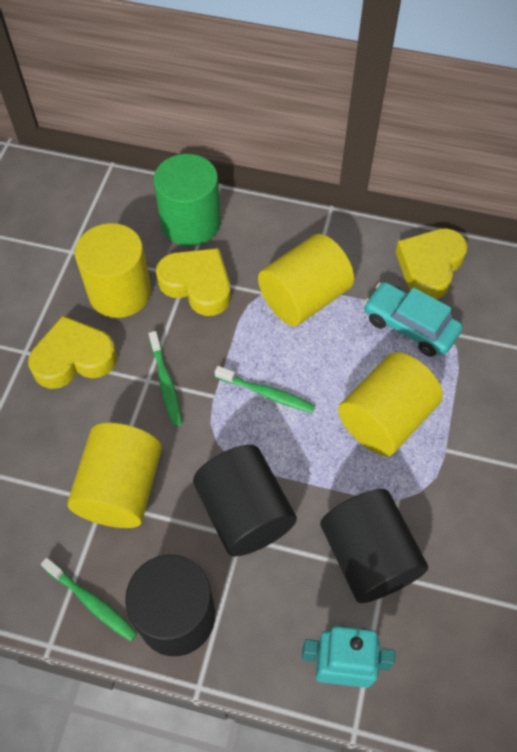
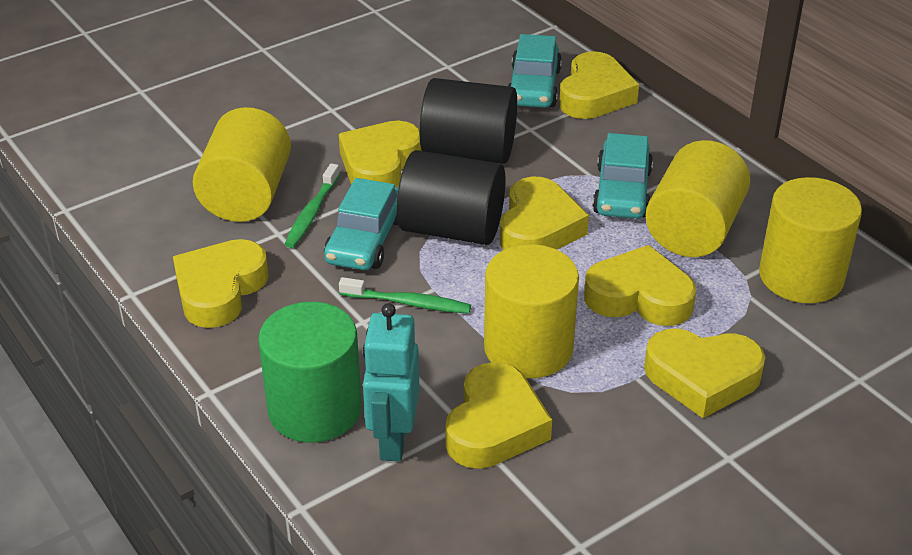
black cylinder: 3 -> 2
green toothbrush: 3 -> 2
turquoise car: 1 -> 3
yellow heart: 3 -> 7

